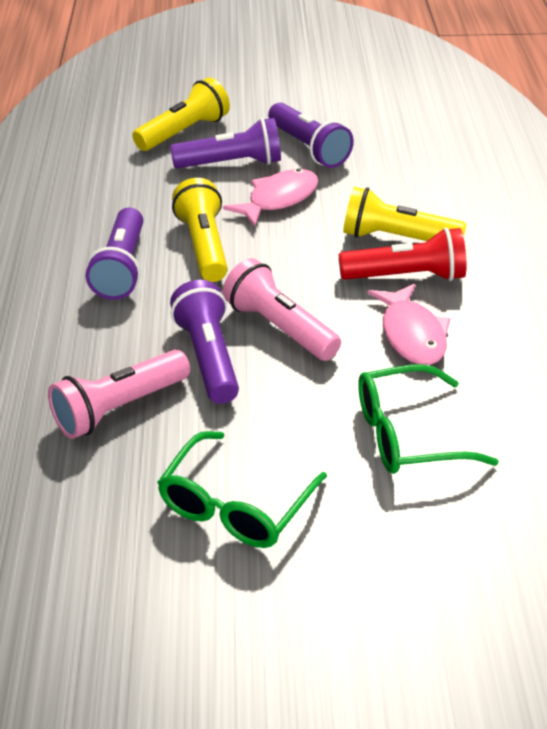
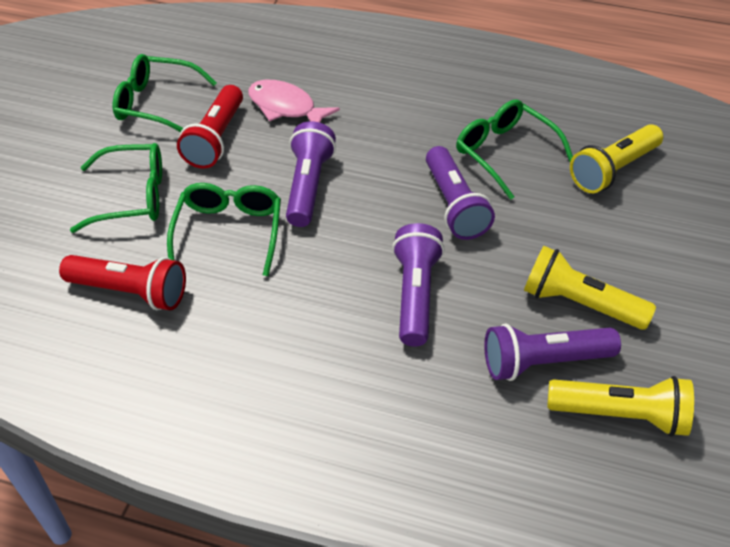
green glasses: 2 -> 4
pink fish: 2 -> 1
pink flashlight: 2 -> 0
red flashlight: 1 -> 2

